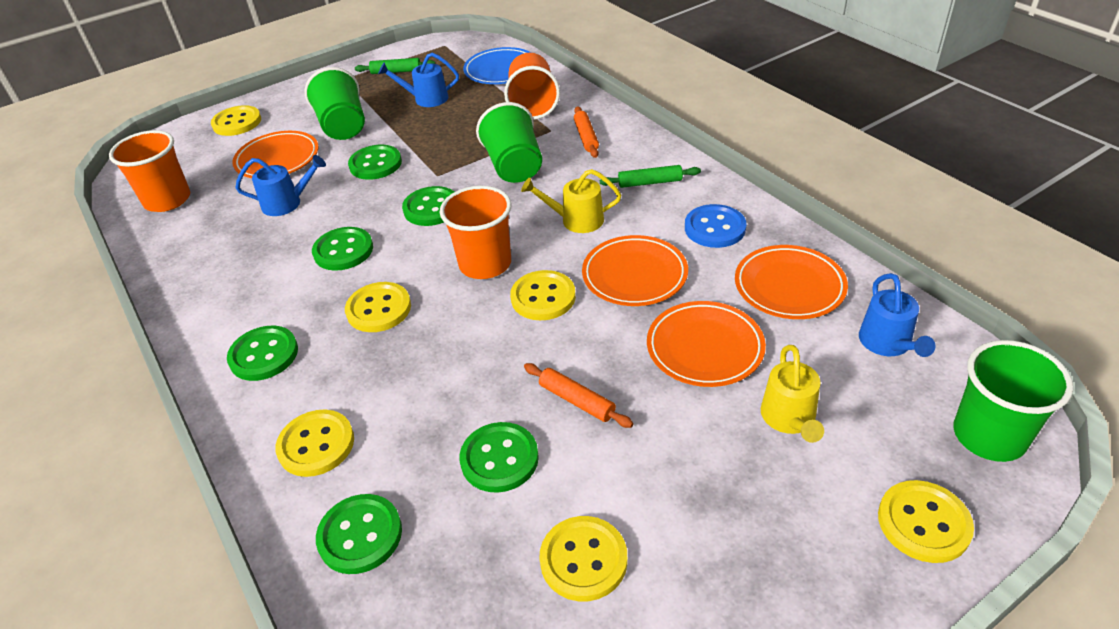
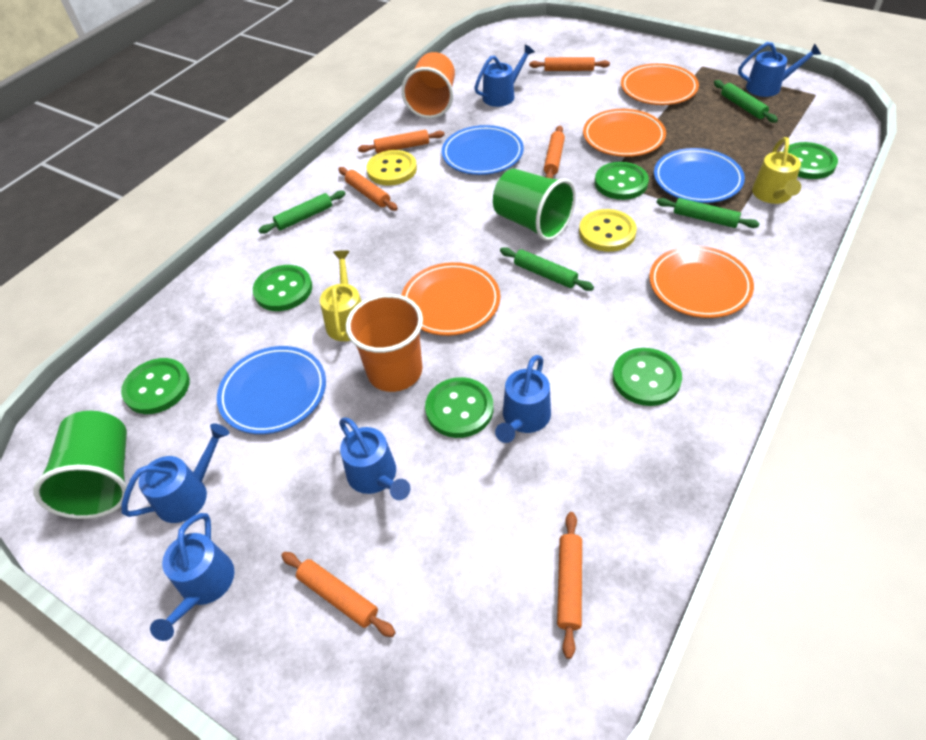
blue button: 1 -> 0
blue plate: 1 -> 3
blue watering can: 3 -> 6
green cup: 3 -> 2
green rolling pin: 2 -> 4
orange cup: 3 -> 2
orange rolling pin: 2 -> 6
yellow button: 6 -> 2

